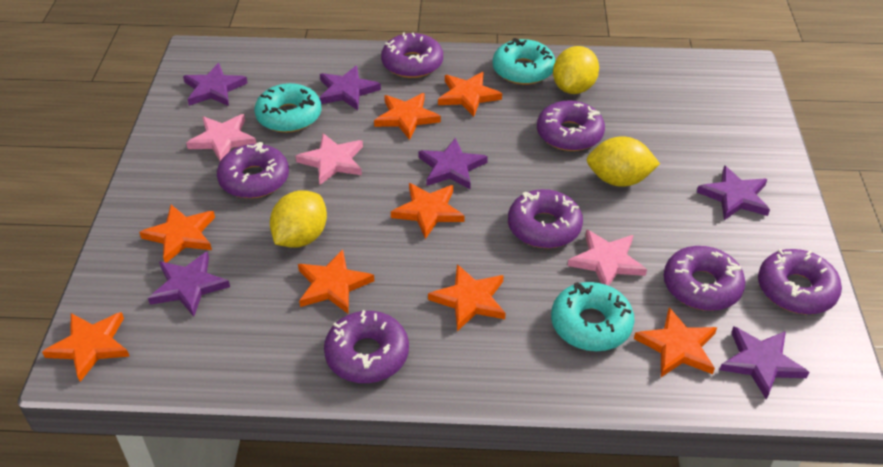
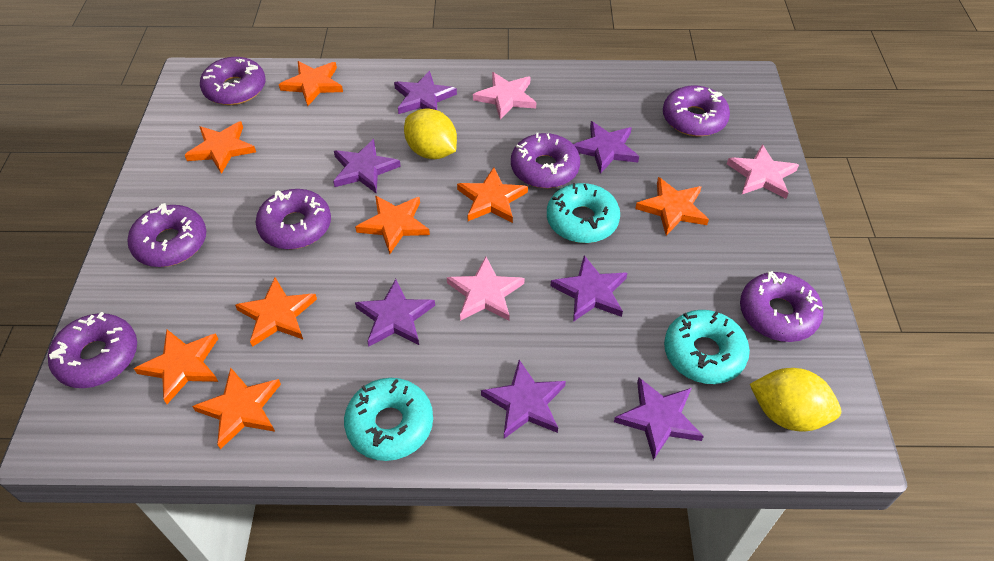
purple star: 6 -> 7
yellow lemon: 3 -> 2

